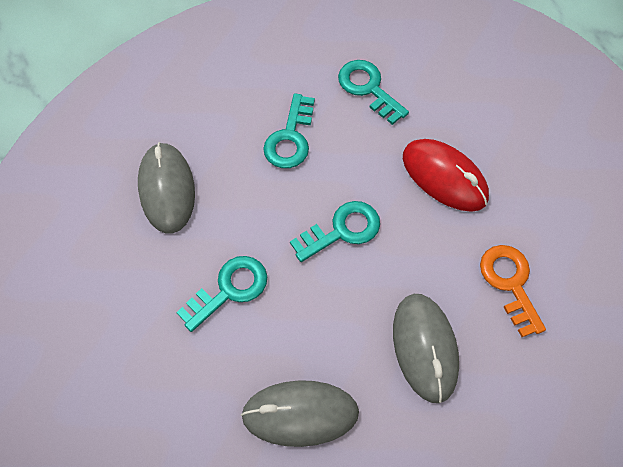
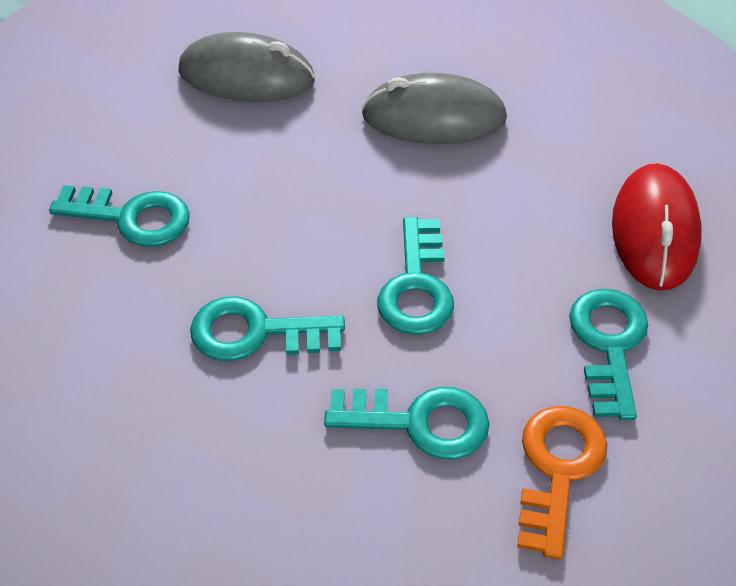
grey mouse: 3 -> 2
turquoise key: 4 -> 5

